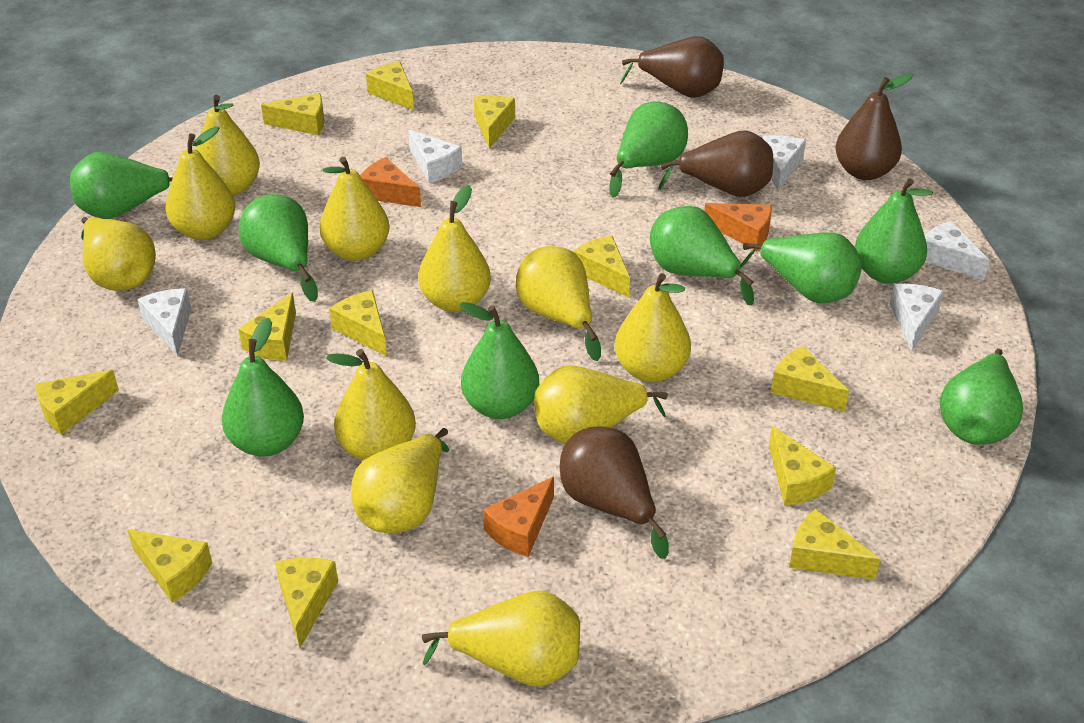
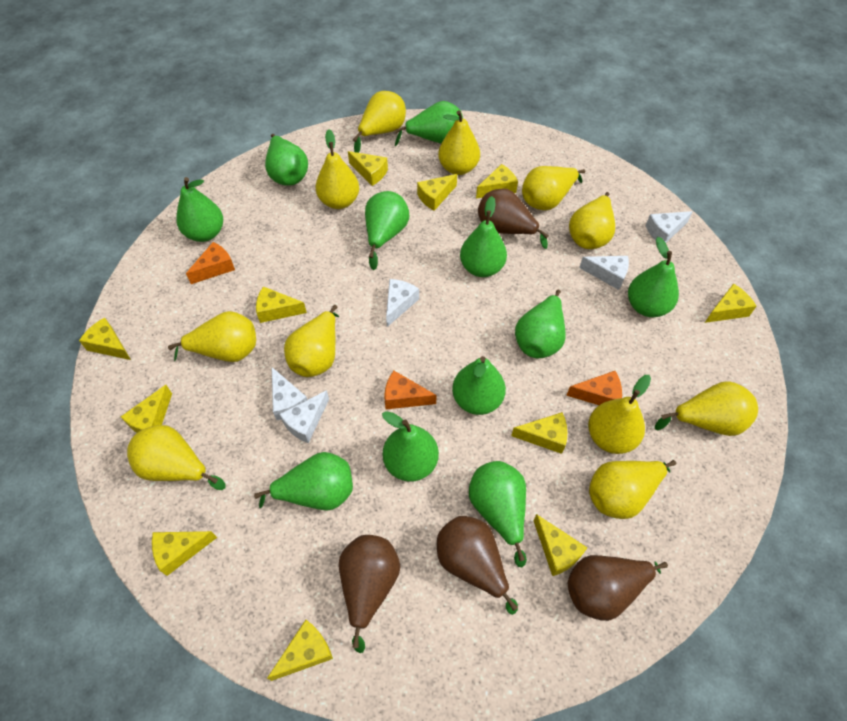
green pear: 9 -> 11
yellow cheese: 12 -> 11

